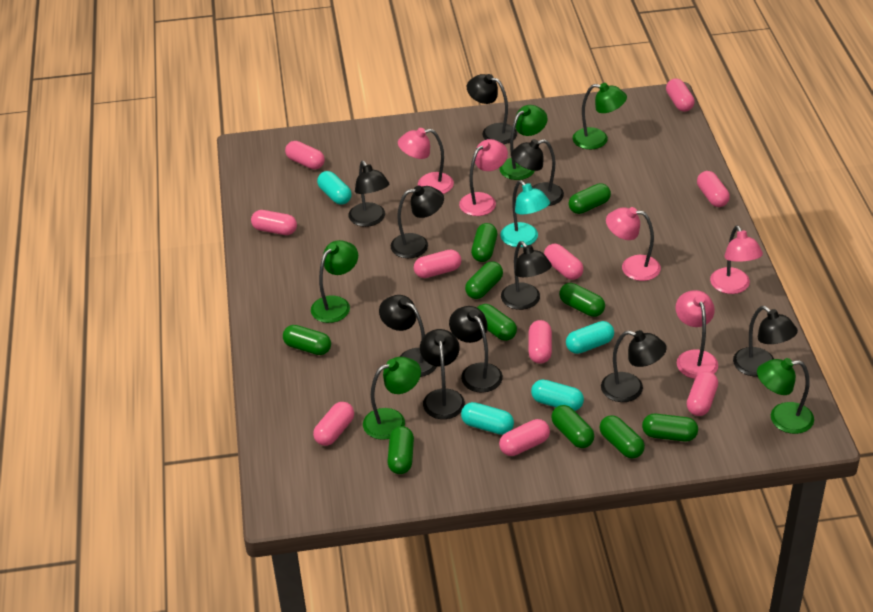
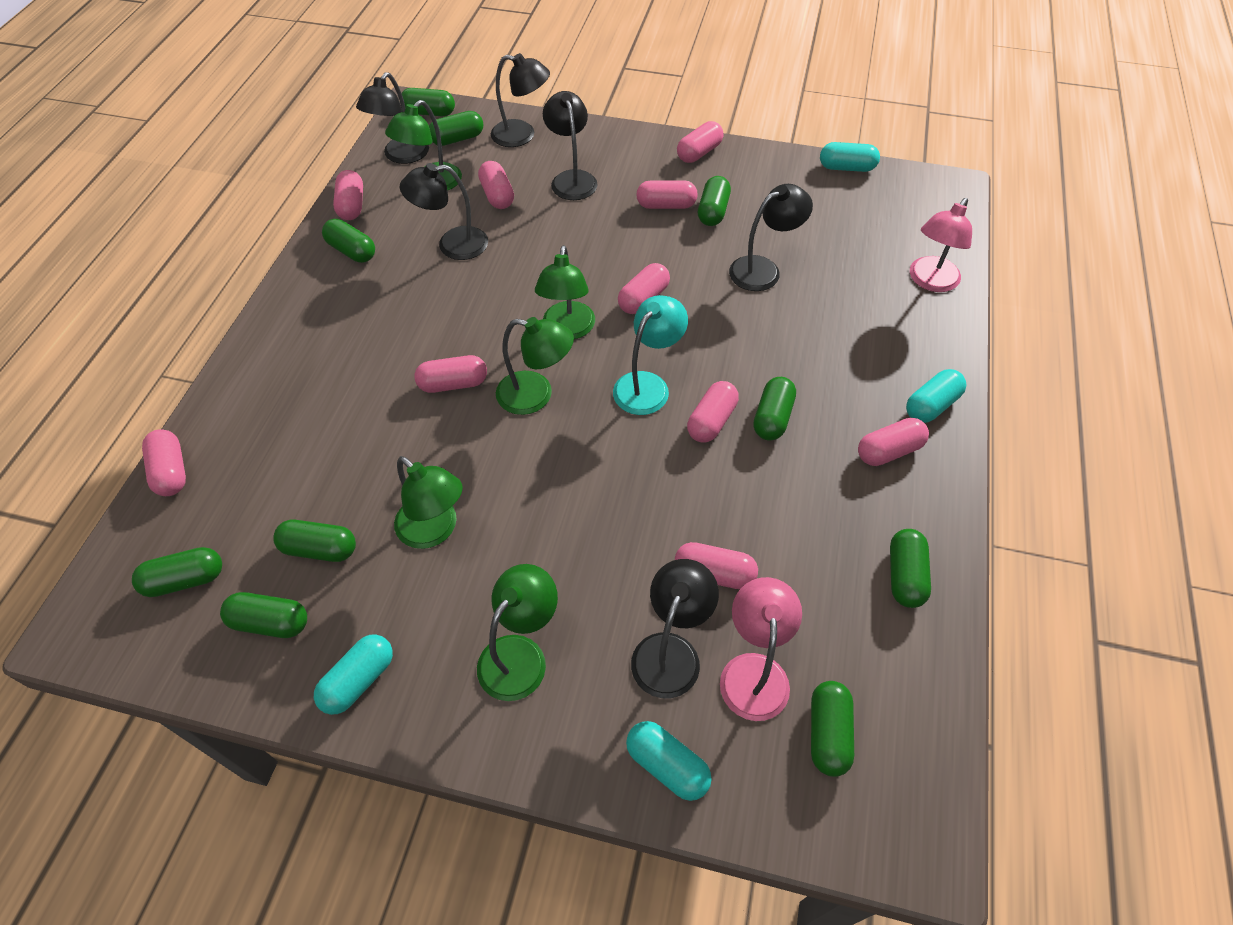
black lamp: 10 -> 6
pink lamp: 5 -> 2

